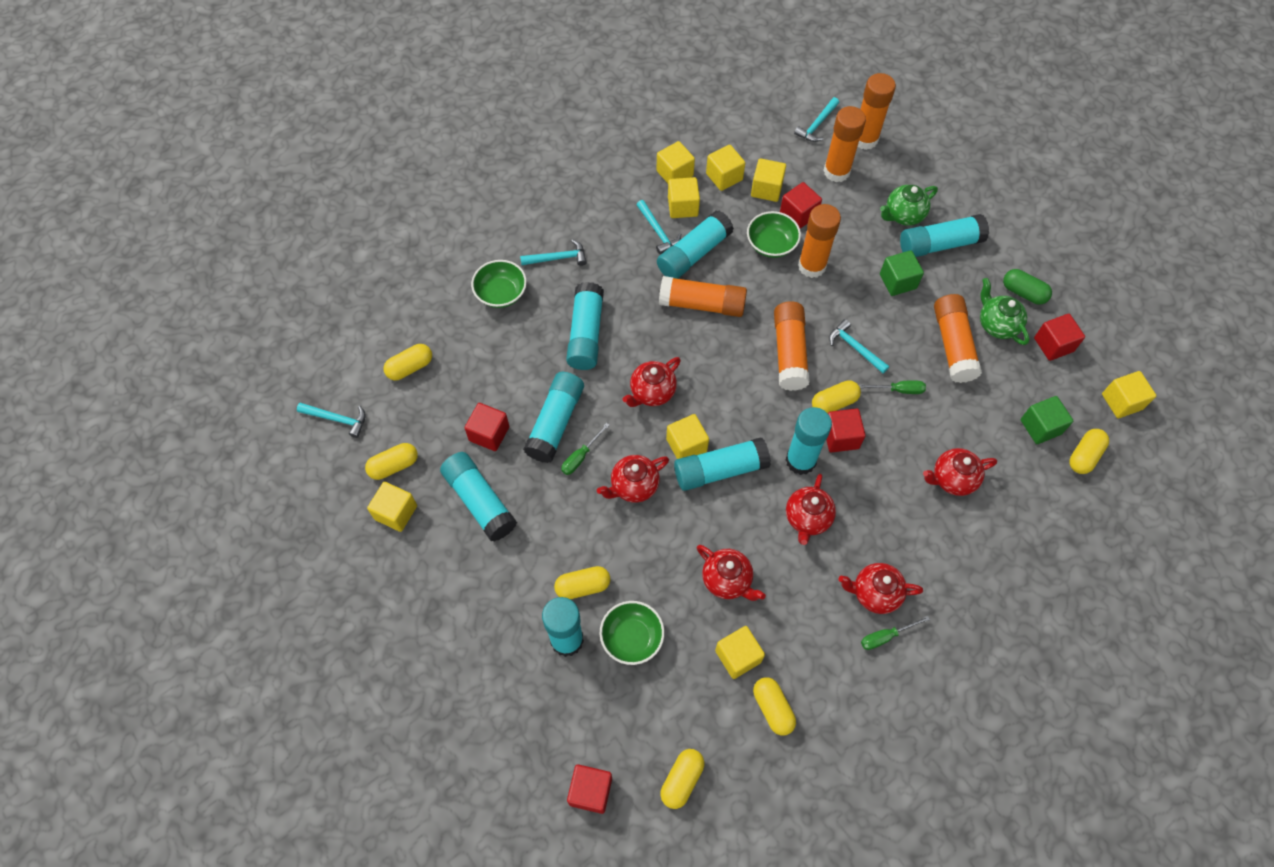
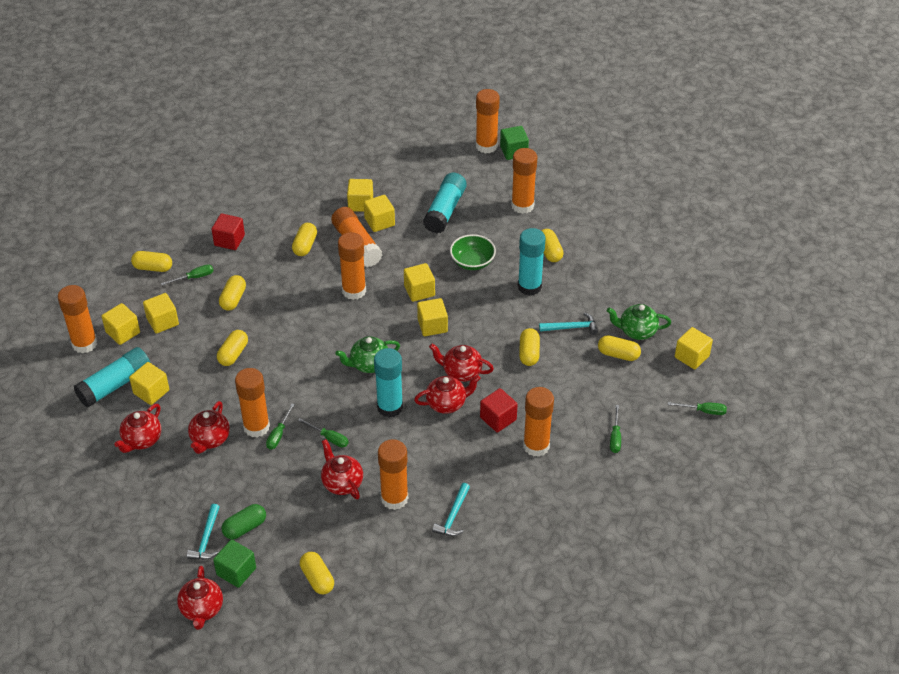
green bowl: 3 -> 1
green screwdriver: 3 -> 5
orange glue stick: 6 -> 8
red cube: 5 -> 2
turquoise glue stick: 8 -> 4
turquoise hammer: 5 -> 3
yellow capsule: 7 -> 8

